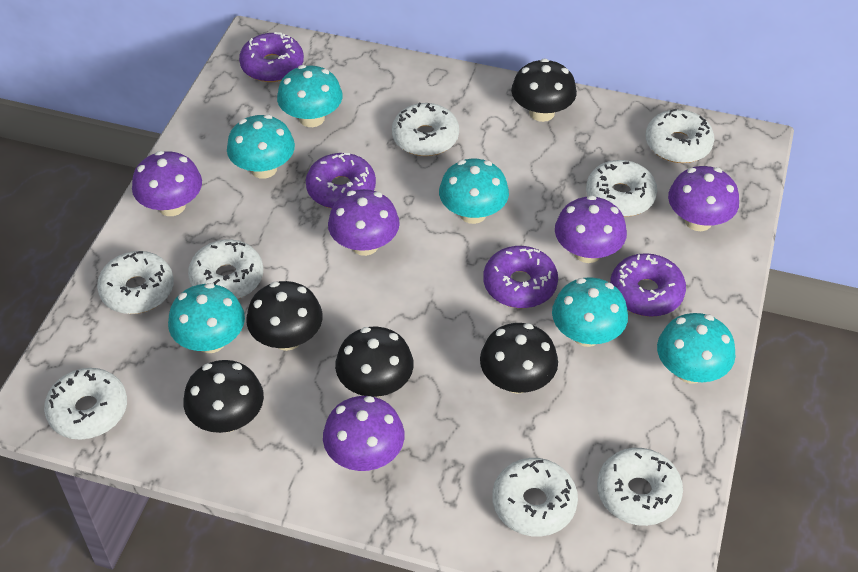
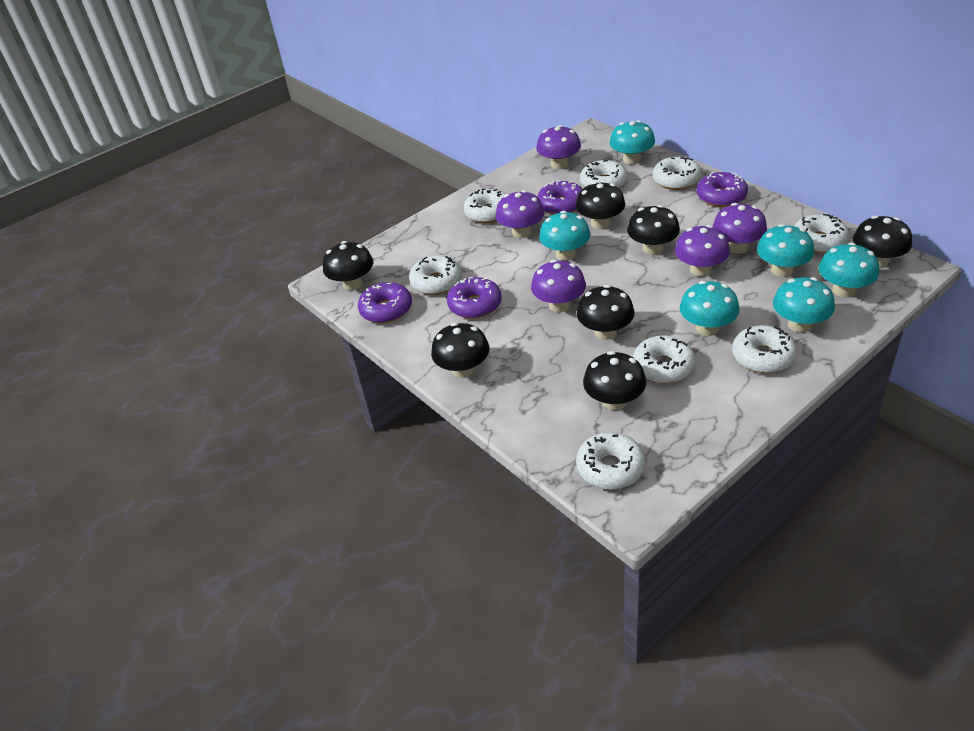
black mushroom: 5 -> 7

